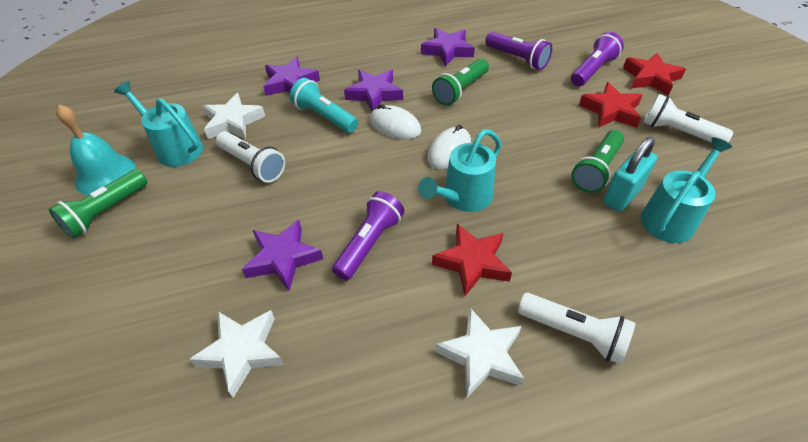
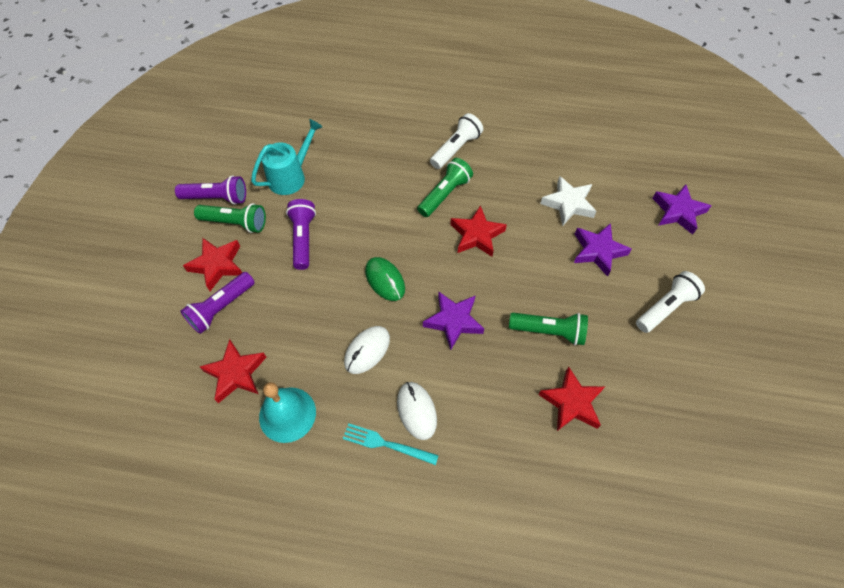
green mouse: 0 -> 1
purple star: 4 -> 3
red star: 3 -> 4
turquoise flashlight: 1 -> 0
turquoise fork: 0 -> 1
turquoise padlock: 1 -> 0
turquoise watering can: 3 -> 1
white flashlight: 3 -> 2
white star: 3 -> 1

